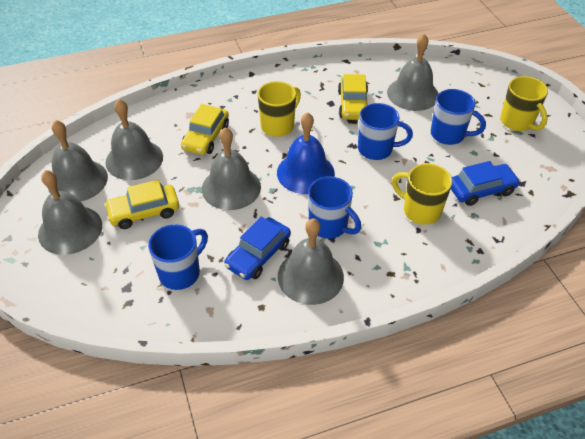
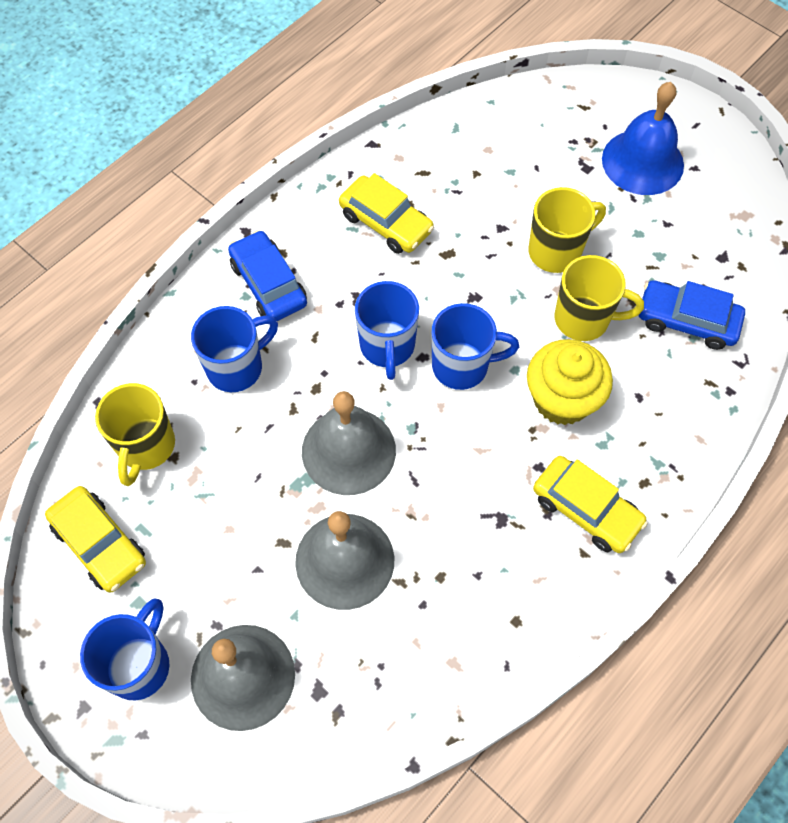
grey bell: 6 -> 3
yellow cupcake: 0 -> 1

